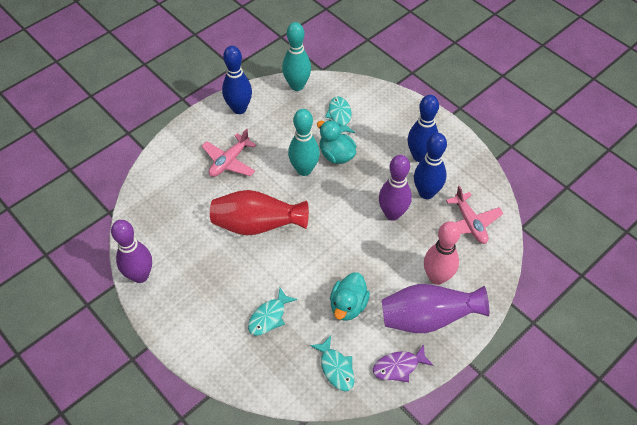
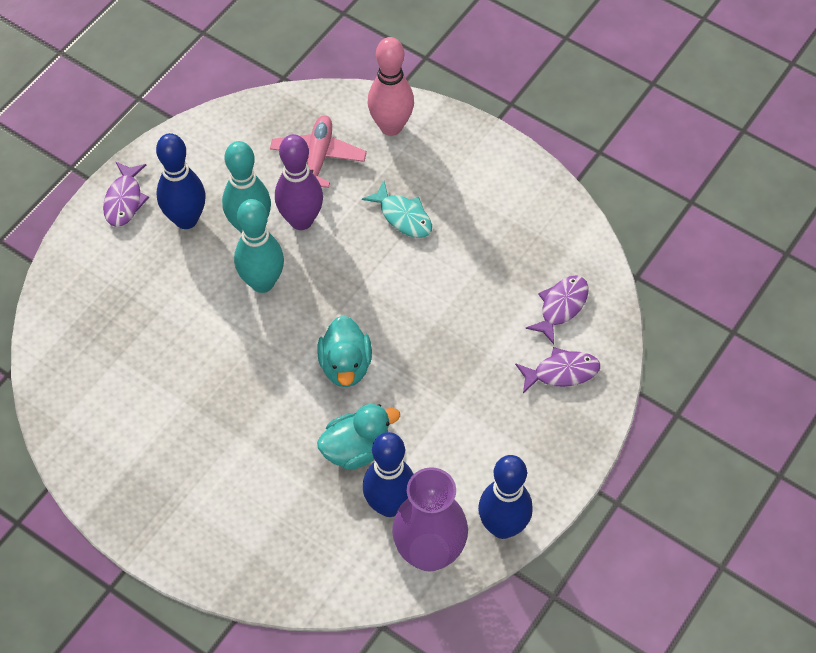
pink plane: 2 -> 1
purple bowling pin: 2 -> 1
purple fish: 1 -> 3
red vase: 1 -> 0
turquoise fish: 3 -> 1

